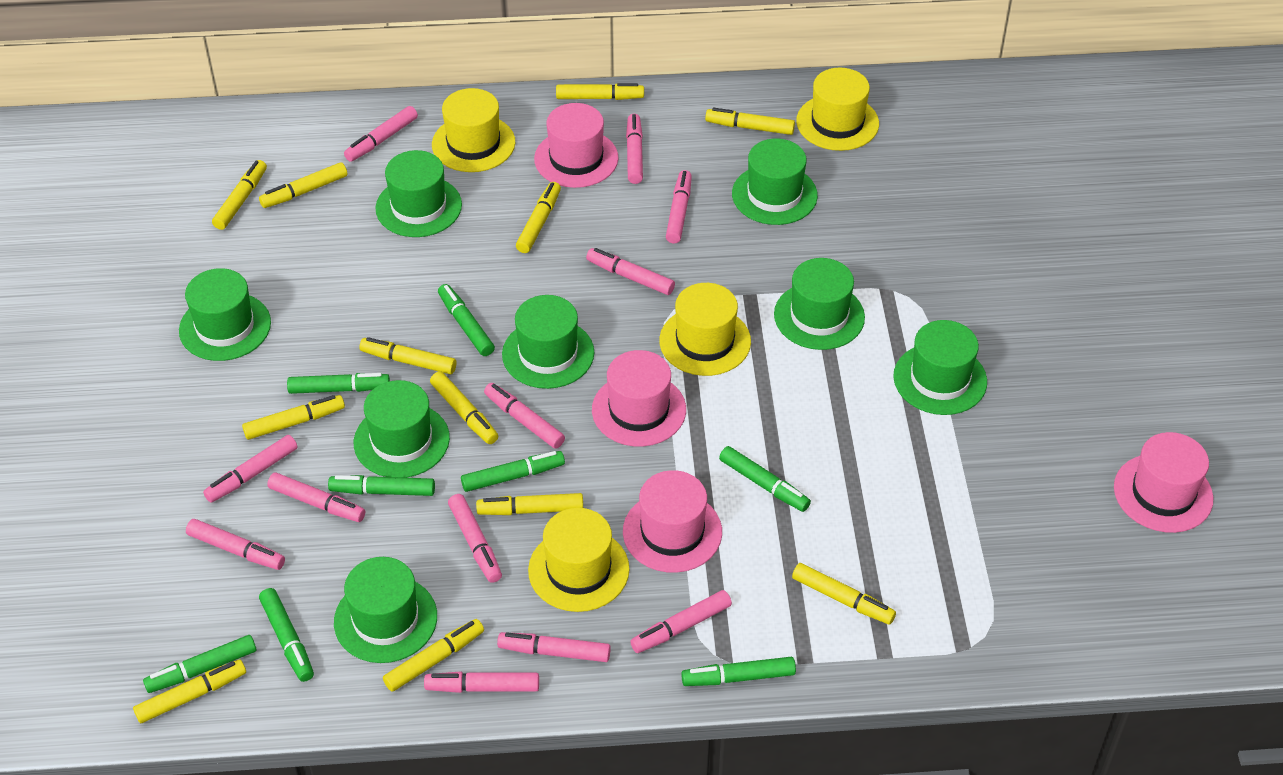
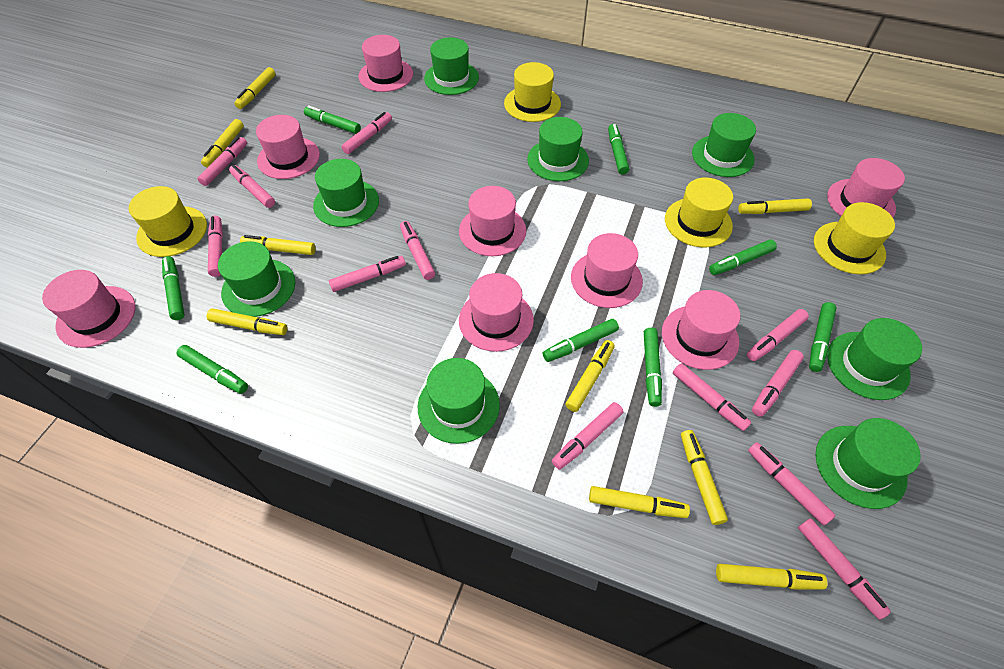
pink hat: 4 -> 8
yellow marker: 12 -> 9

